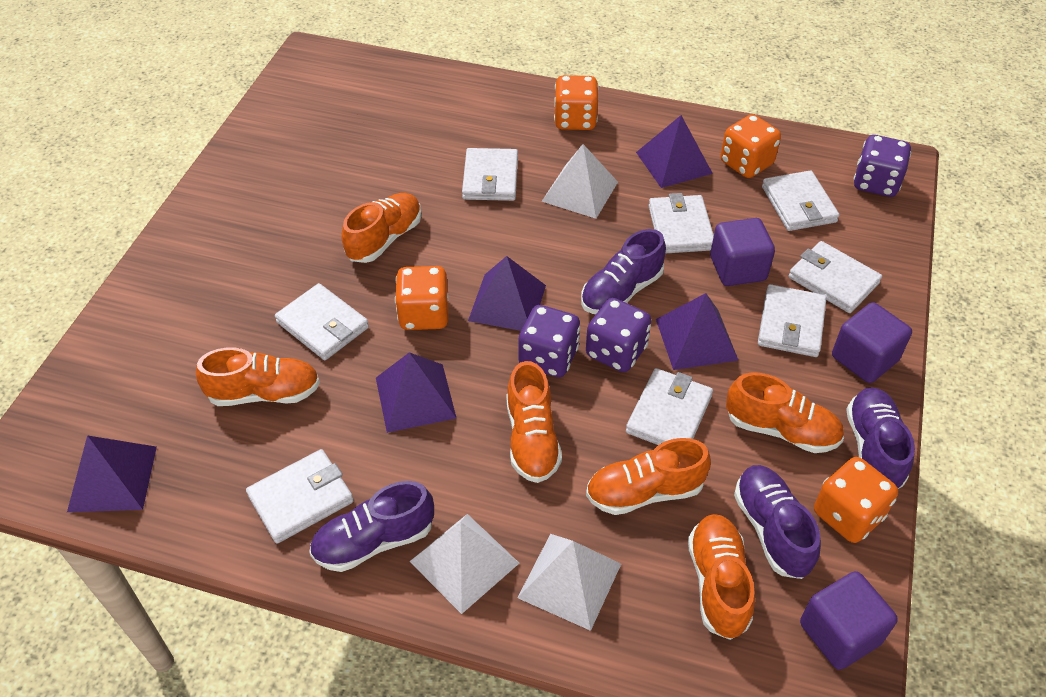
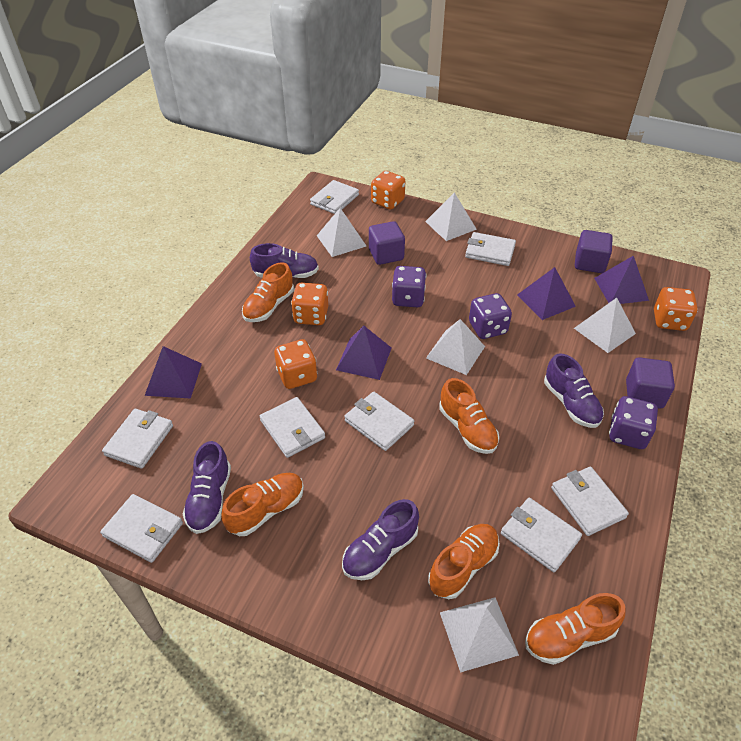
orange shoe: 6 -> 5
purple pyramid: 5 -> 4
white pyramid: 3 -> 5

